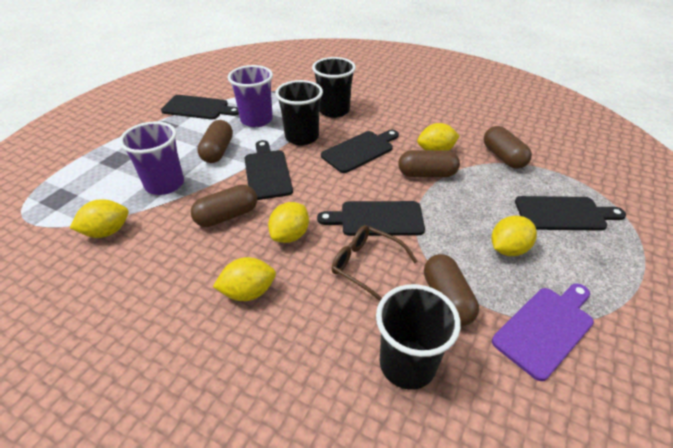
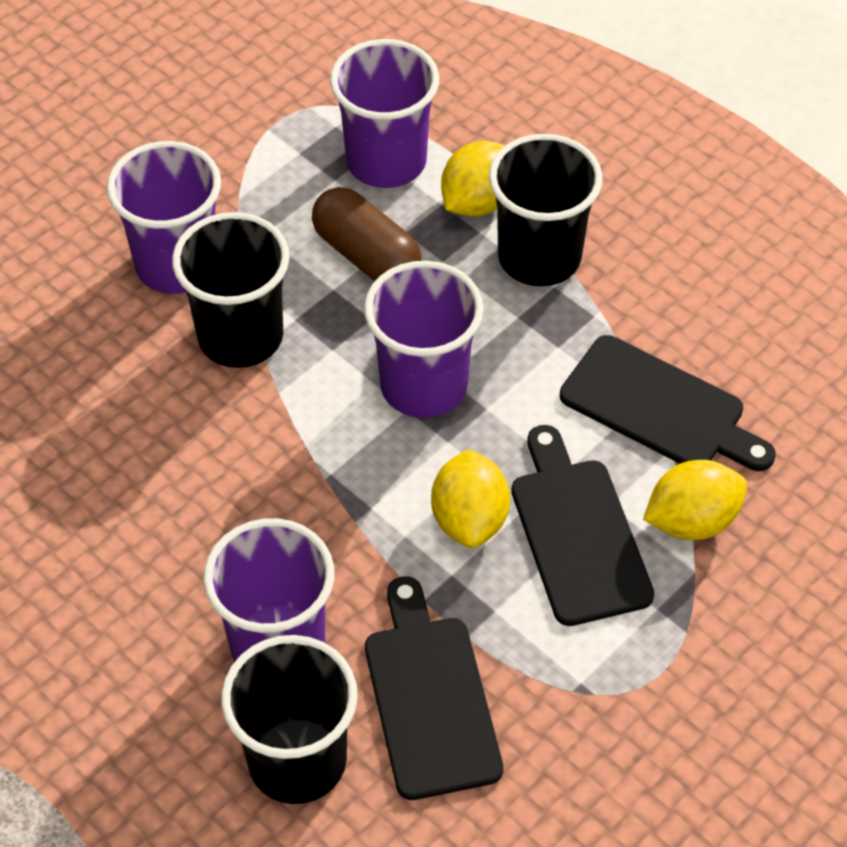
black cutting board: 5 -> 3
brown capsule: 5 -> 1
brown glasses: 1 -> 0
purple cup: 2 -> 4
purple cutting board: 1 -> 0
yellow lemon: 5 -> 3

